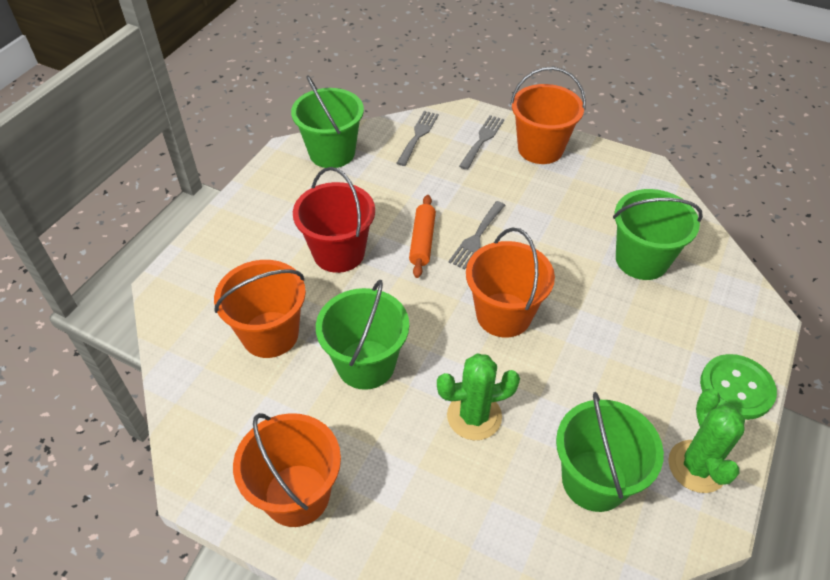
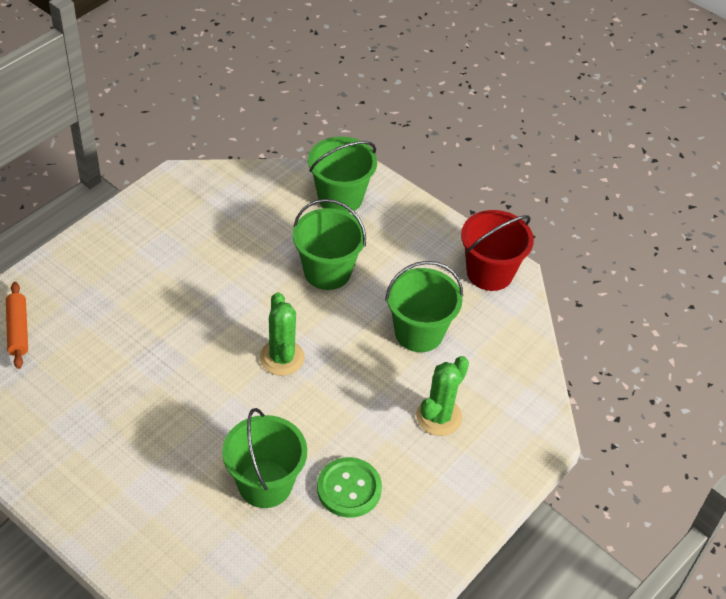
grey fork: 3 -> 0
orange bucket: 4 -> 0

